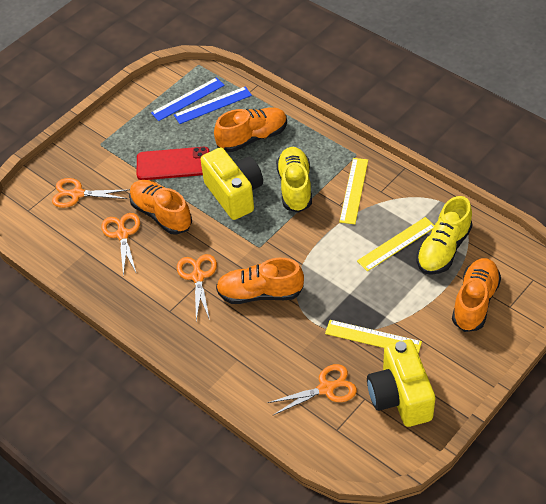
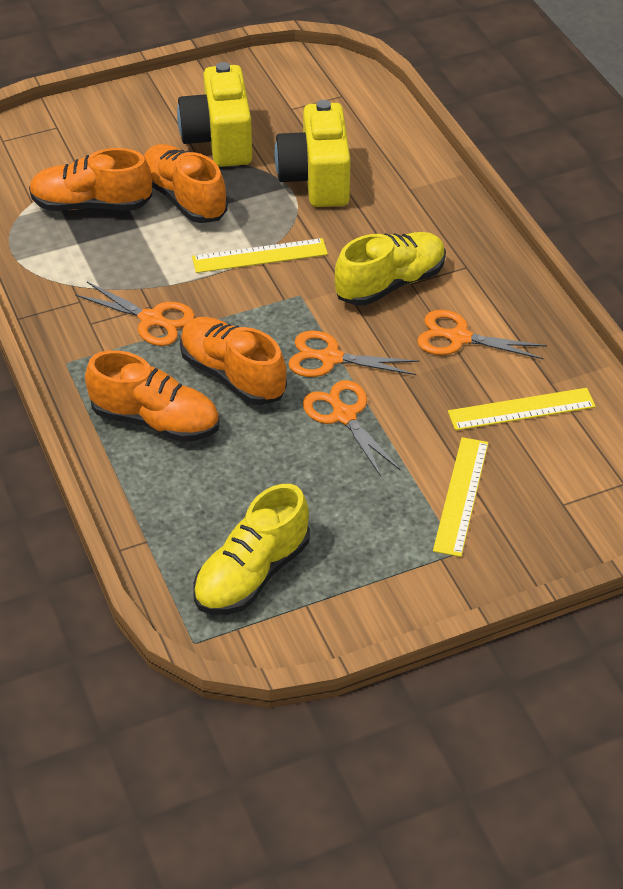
blue ruler: 2 -> 0
red phone: 1 -> 0

